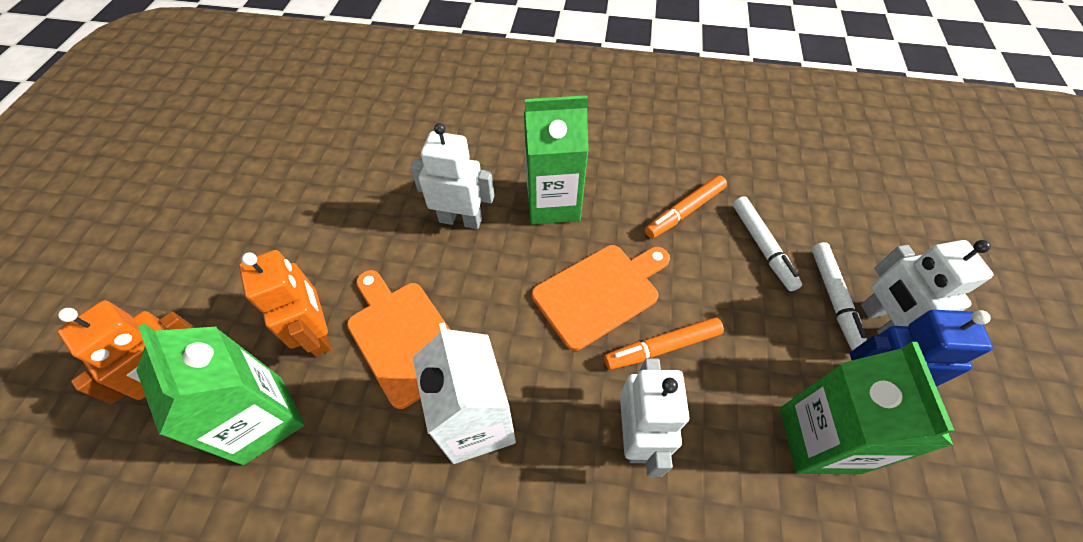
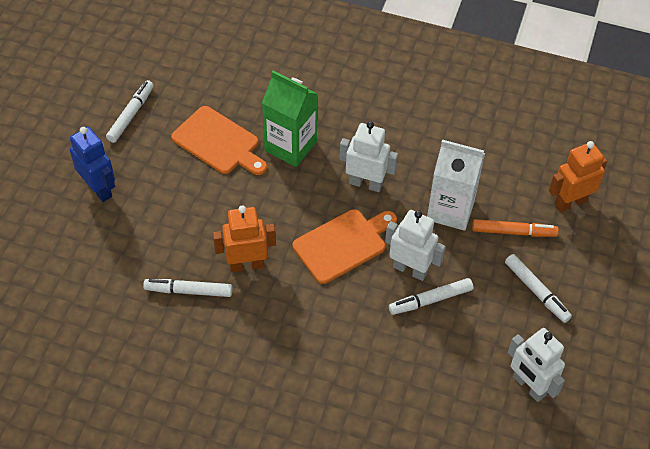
green carton: 3 -> 1
orange marker: 2 -> 1
white marker: 2 -> 4

